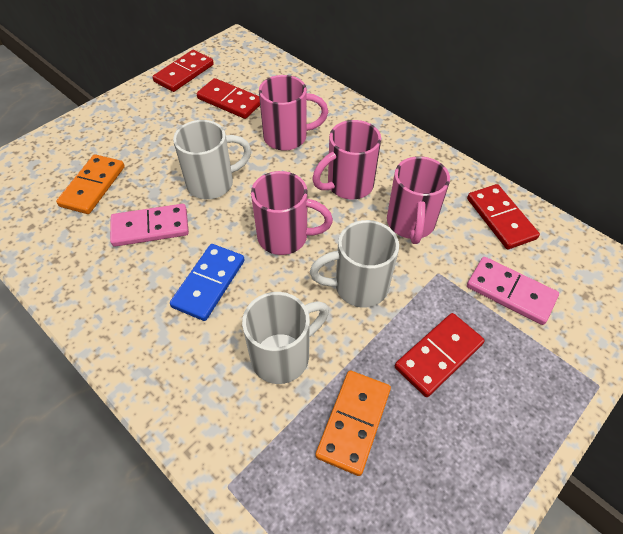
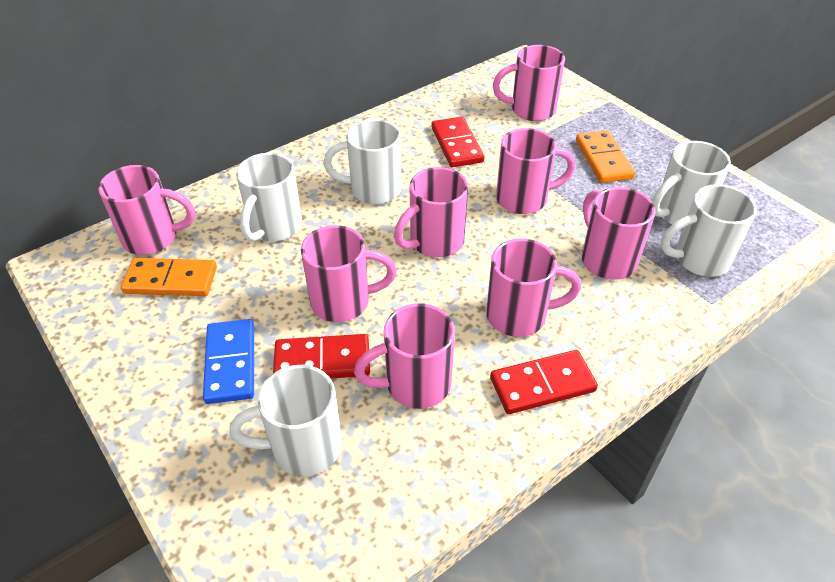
pink domino: 2 -> 0
pink mug: 4 -> 8
red domino: 4 -> 3
white mug: 3 -> 5

